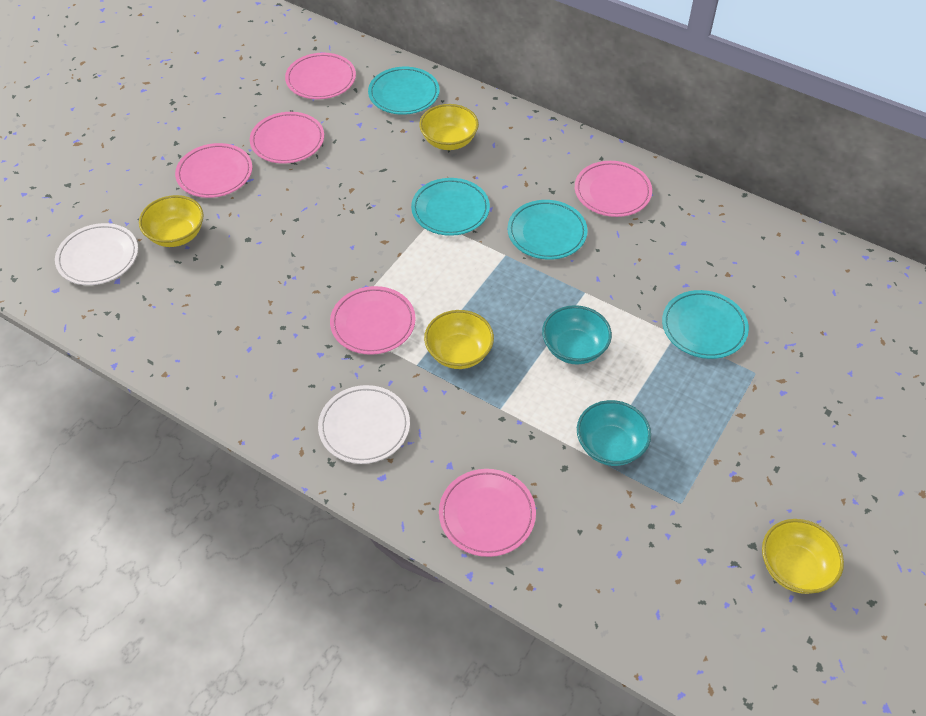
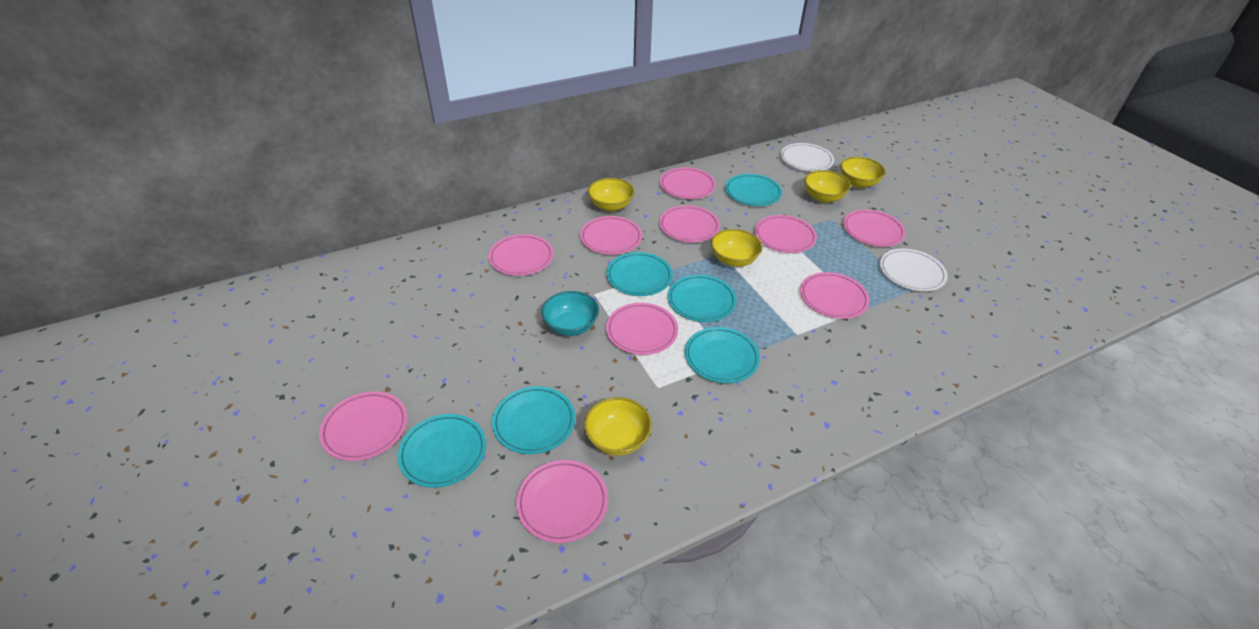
pink plate: 6 -> 10
turquoise bowl: 2 -> 1
turquoise plate: 4 -> 6
yellow bowl: 4 -> 5

